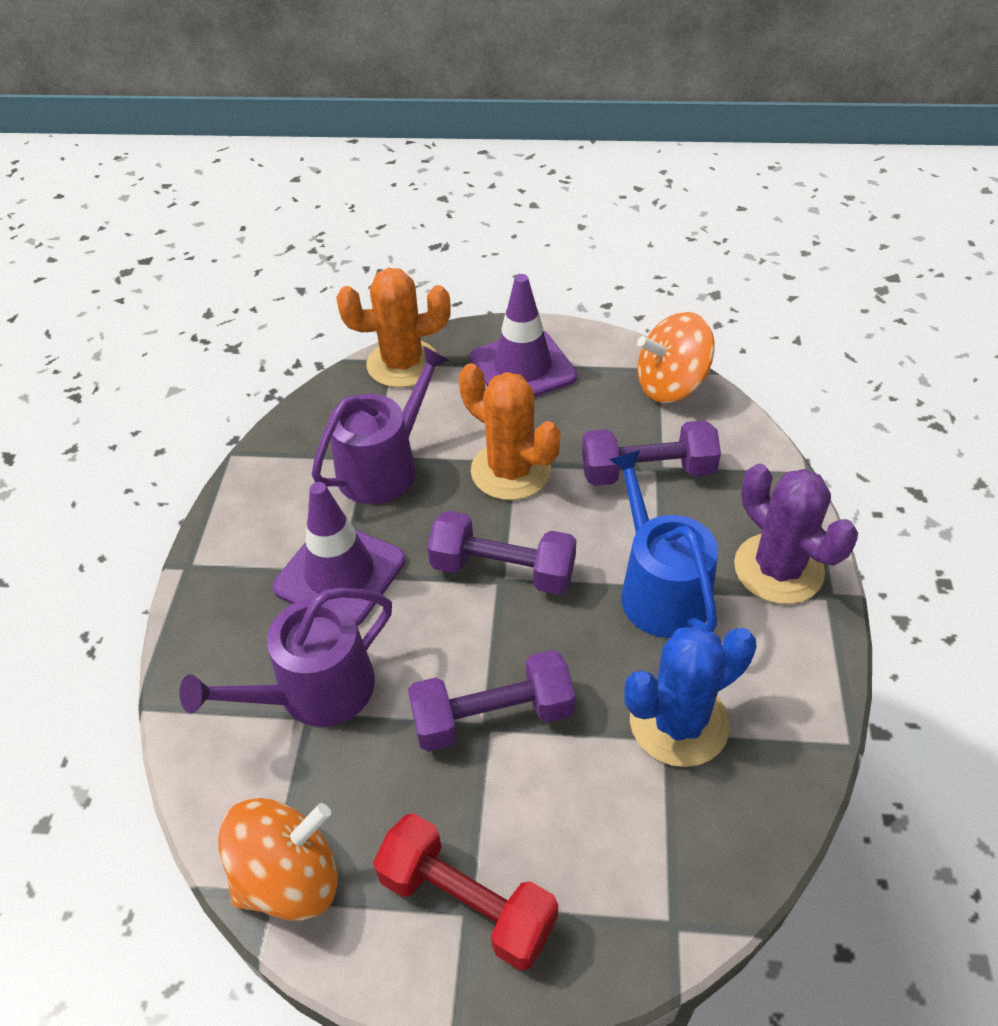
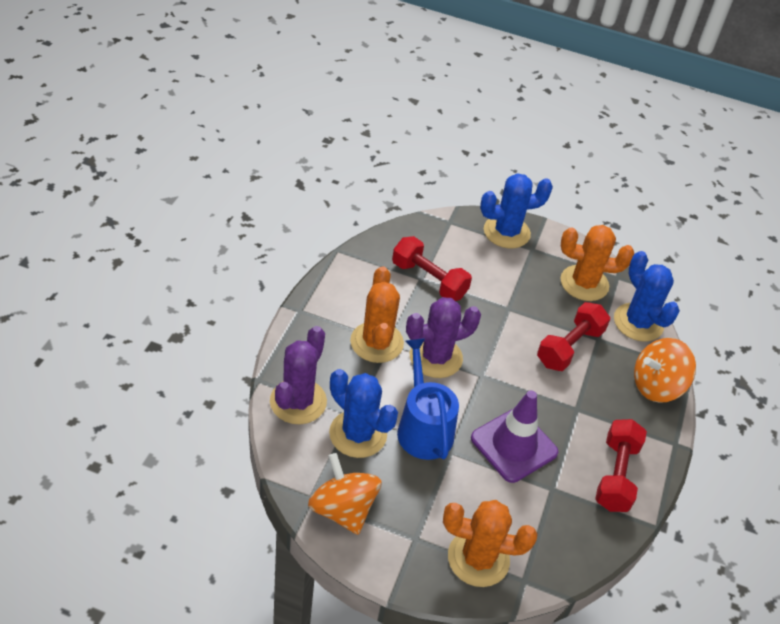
blue cactus: 1 -> 3
orange cactus: 2 -> 3
purple cactus: 1 -> 2
purple dumbbell: 3 -> 0
purple traffic cone: 2 -> 1
purple watering can: 2 -> 0
red dumbbell: 1 -> 3

